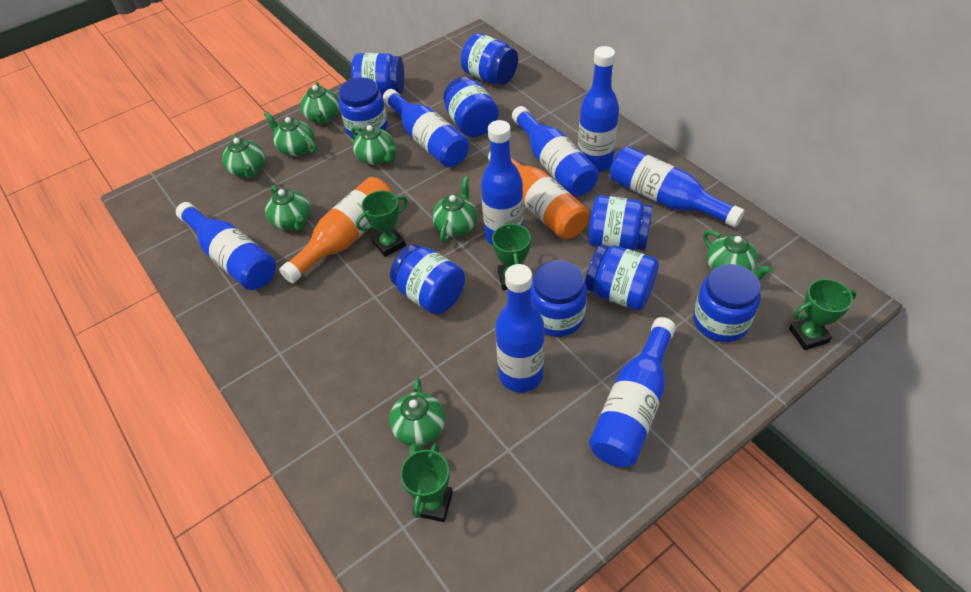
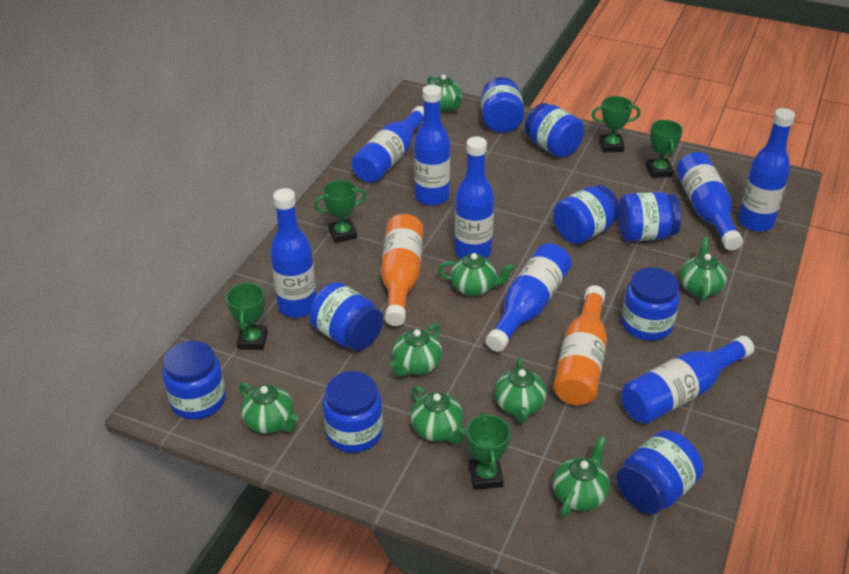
green trophy: 4 -> 5

